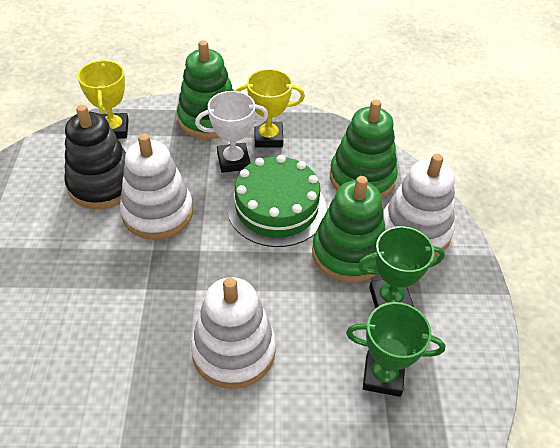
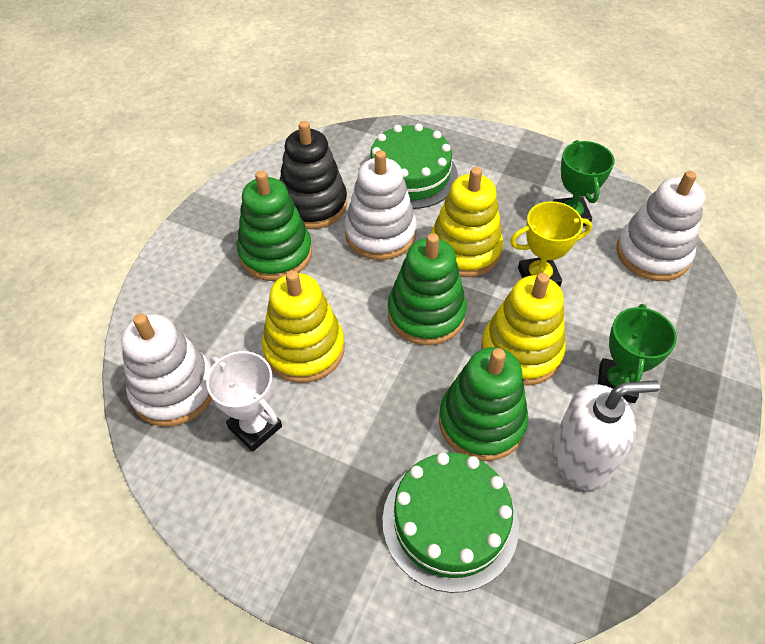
green cake: 1 -> 2
white soap dispenser: 0 -> 1
yellow stacking toy: 0 -> 3
yellow trophy: 2 -> 1

